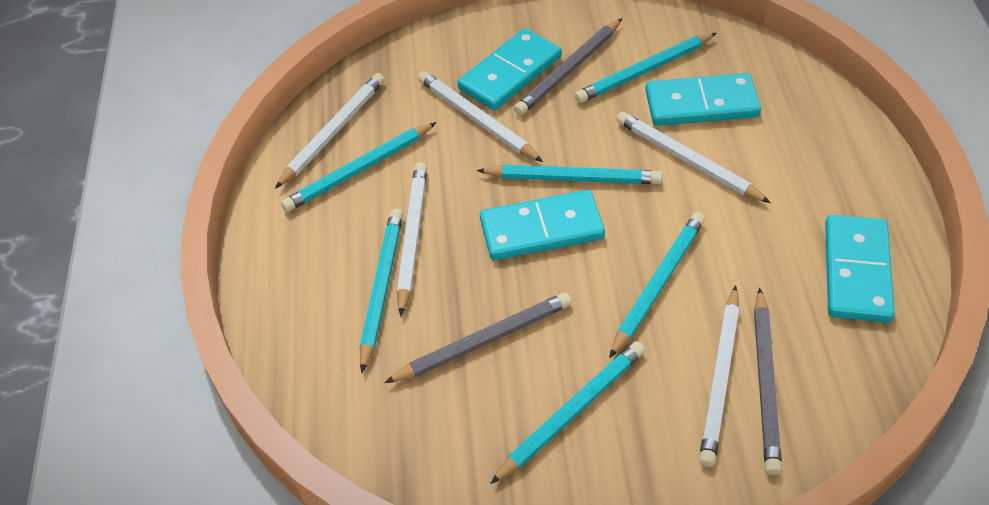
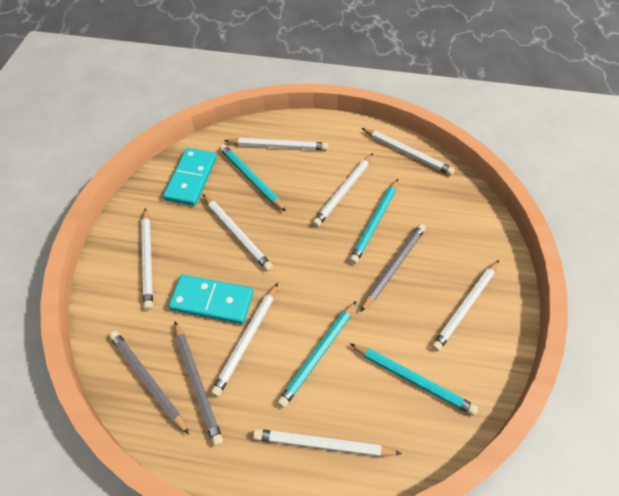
turquoise domino: 4 -> 2
turquoise pencil: 6 -> 4
white pencil: 5 -> 8

